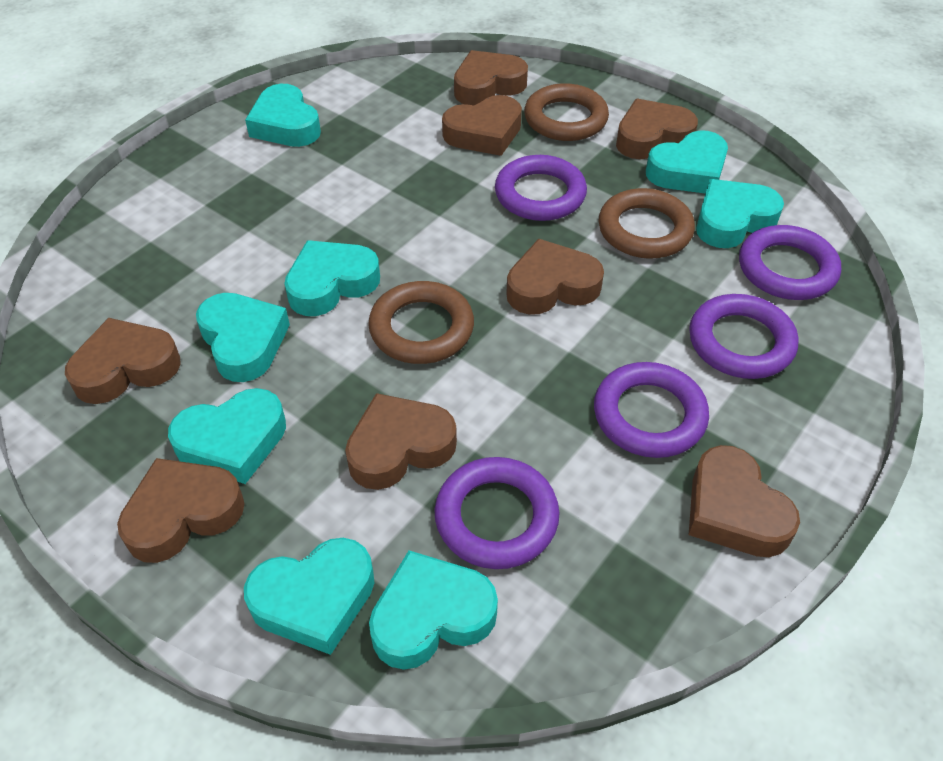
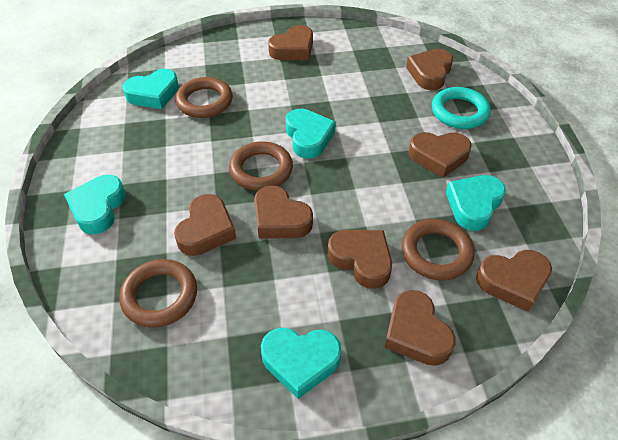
brown ring: 3 -> 4
purple ring: 5 -> 0
turquoise heart: 8 -> 5
turquoise ring: 0 -> 1

